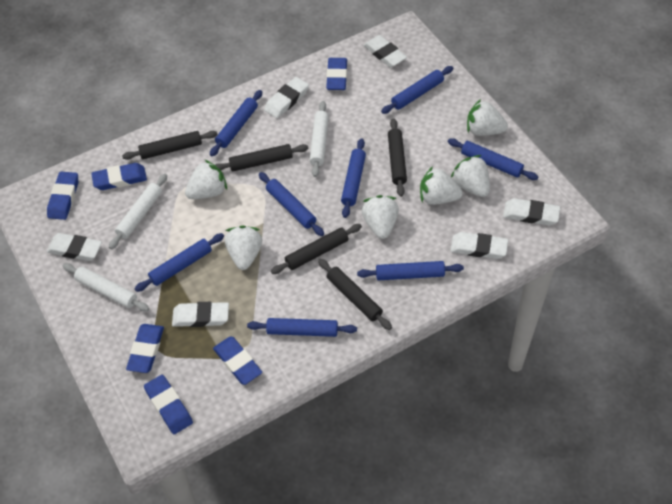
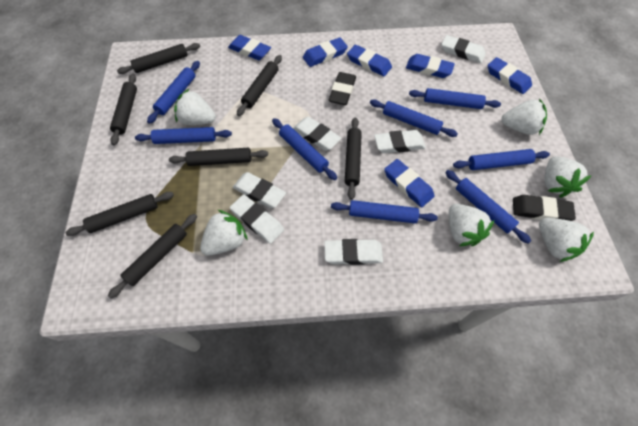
black eraser: 0 -> 2
black rolling pin: 5 -> 7
white rolling pin: 3 -> 0

